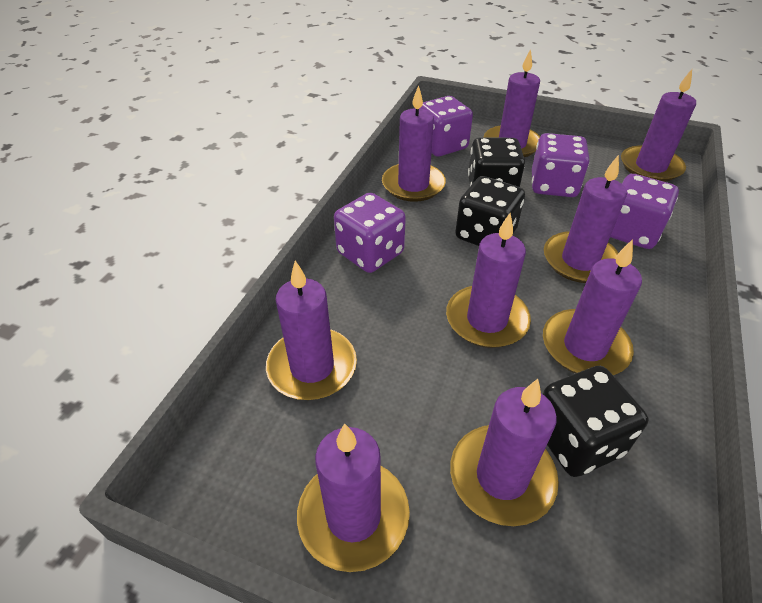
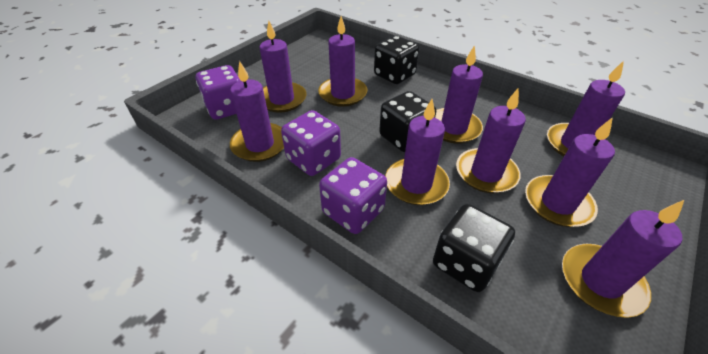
purple dice: 4 -> 3

